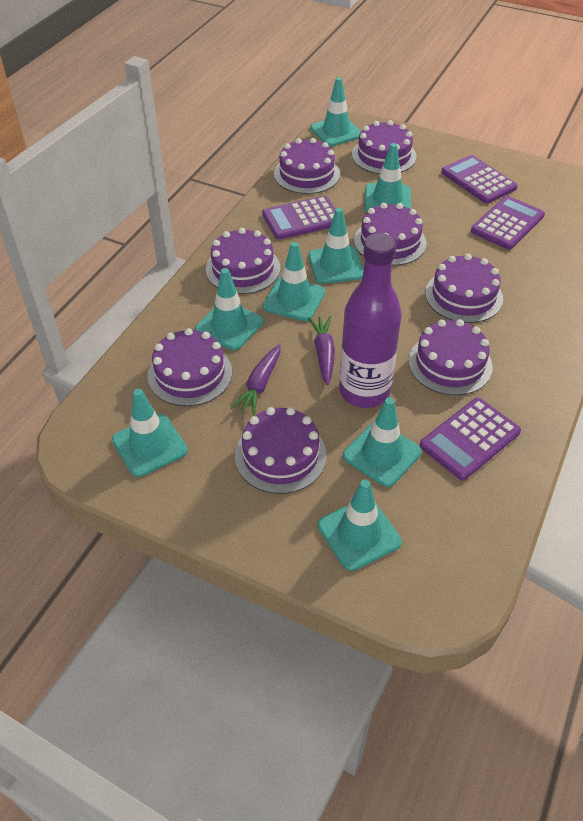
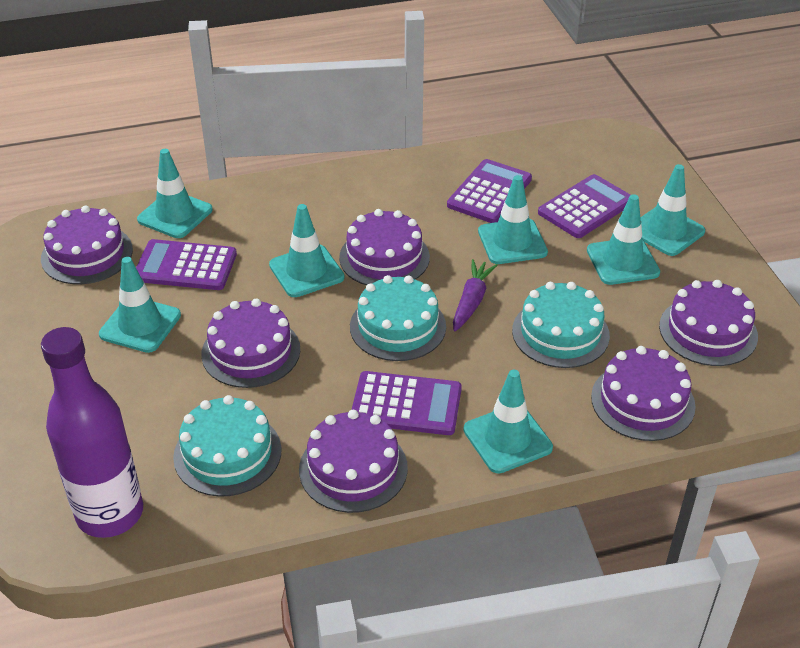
purple cake: 8 -> 6
purple carrot: 2 -> 1
turquoise cake: 0 -> 3
turquoise traffic cone: 8 -> 7

